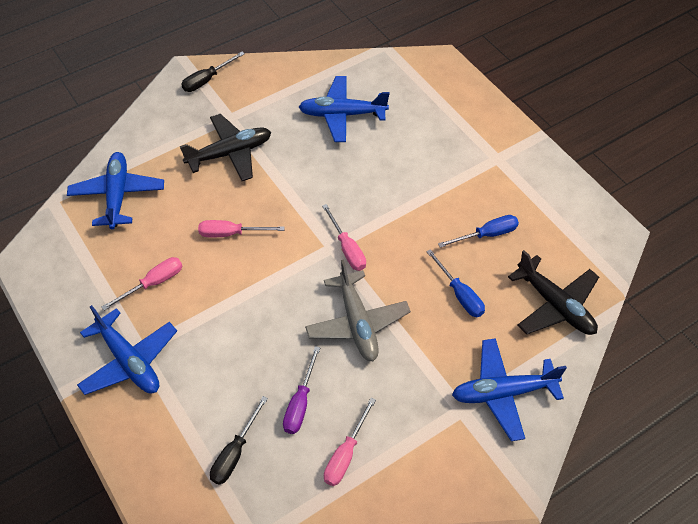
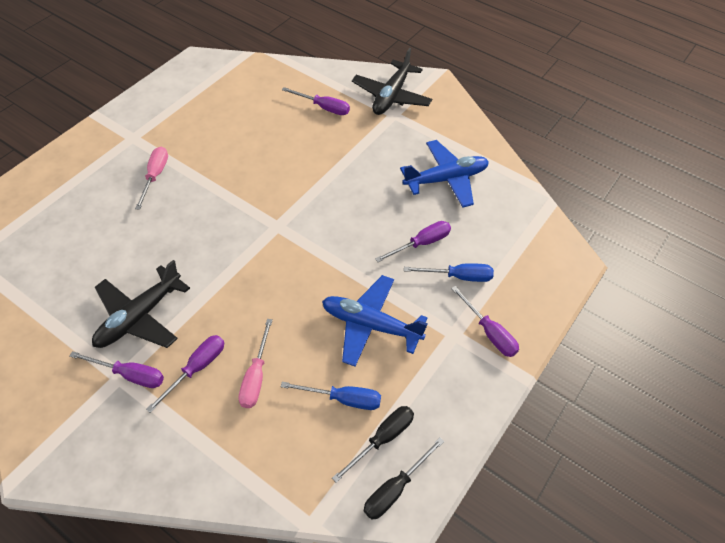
blue plane: 4 -> 2
grey plane: 1 -> 0
pink screwdriver: 4 -> 2
purple screwdriver: 1 -> 5

